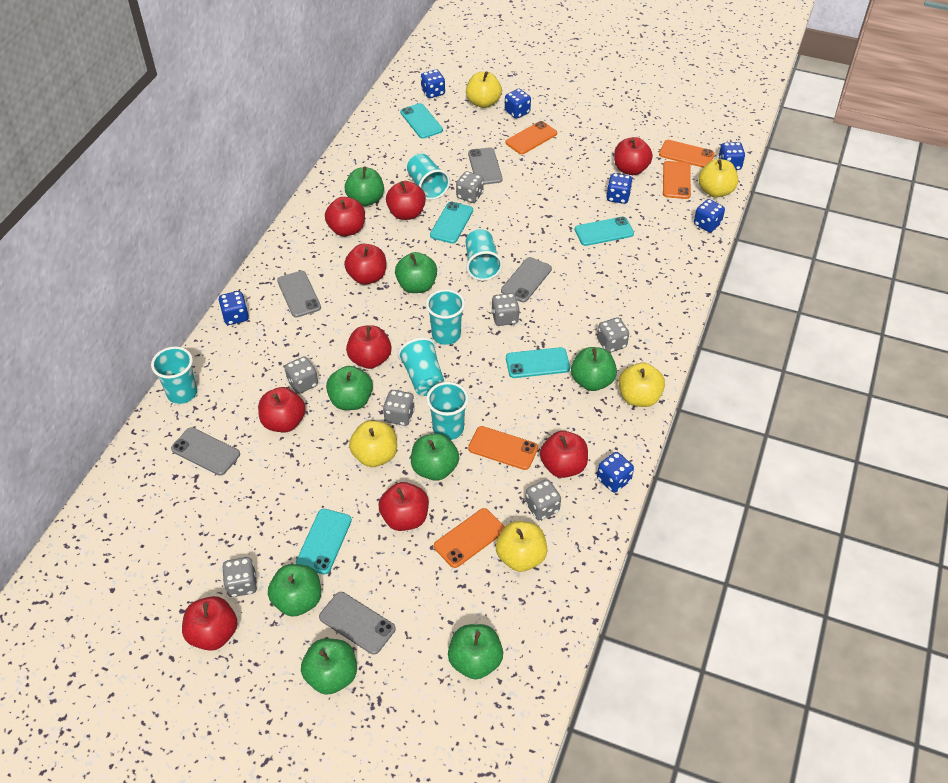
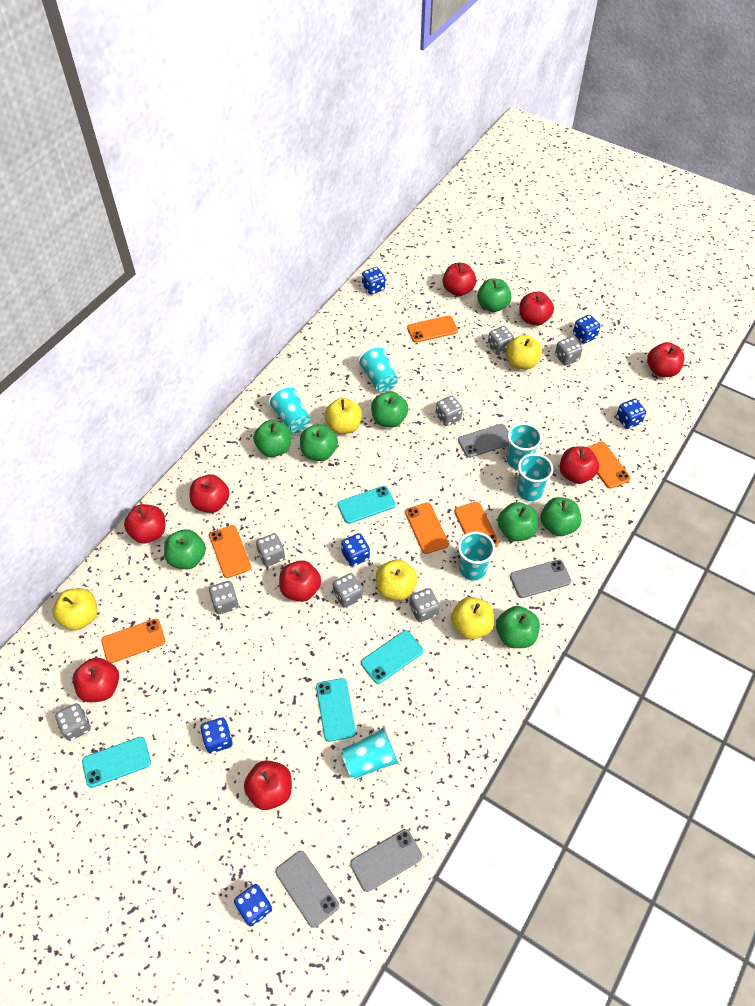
blue dice: 7 -> 6
grey dice: 7 -> 8
grey phone: 5 -> 4
orange phone: 5 -> 6
turquoise phone: 5 -> 4

